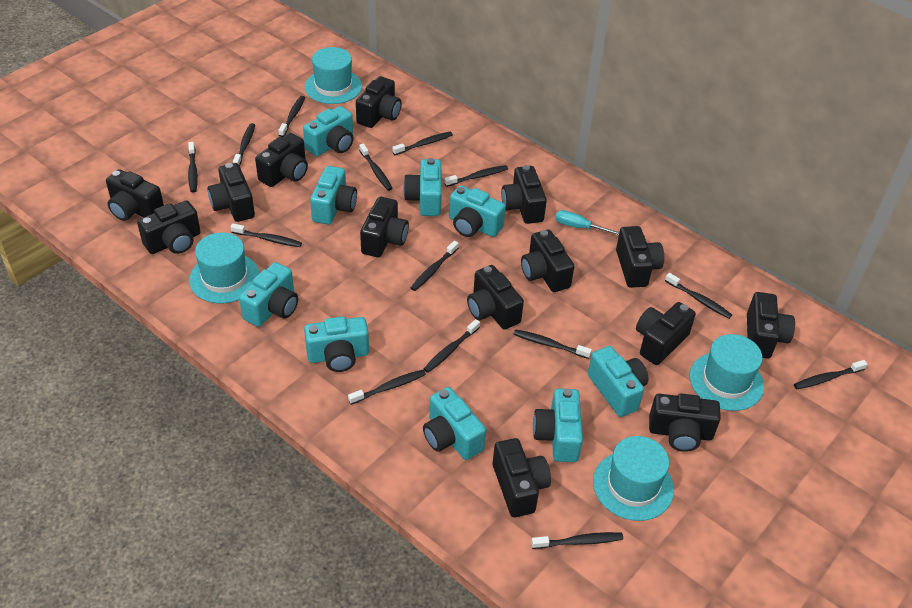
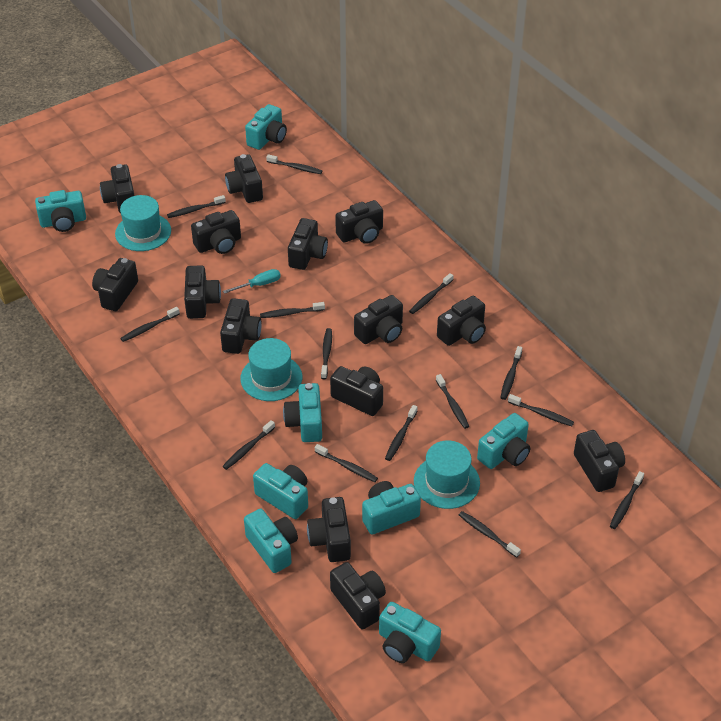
turquoise camera: 9 -> 8
turquoise hat: 4 -> 3

